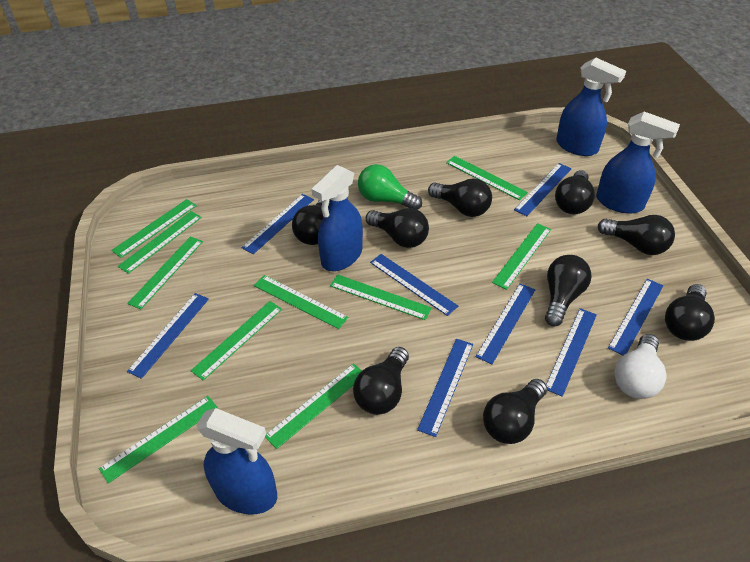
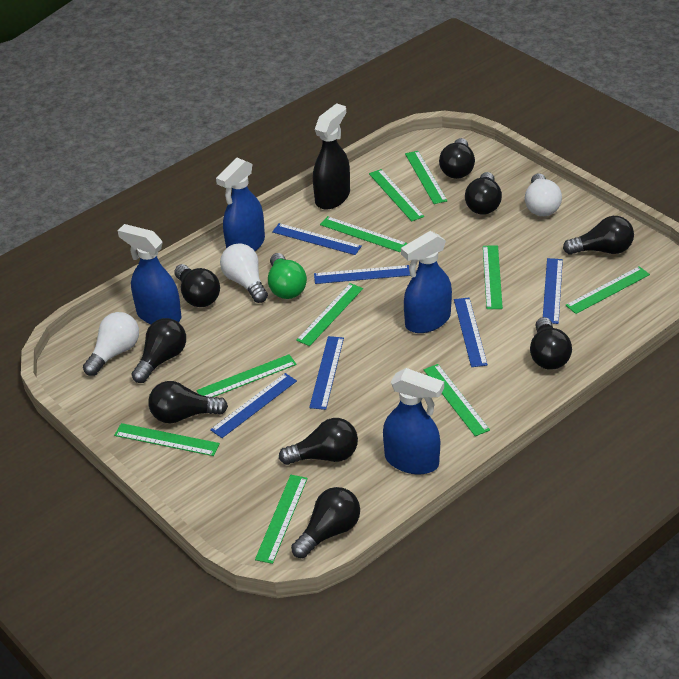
black spray bottle: 0 -> 1
blue ruler: 8 -> 6
white light bulb: 1 -> 3

